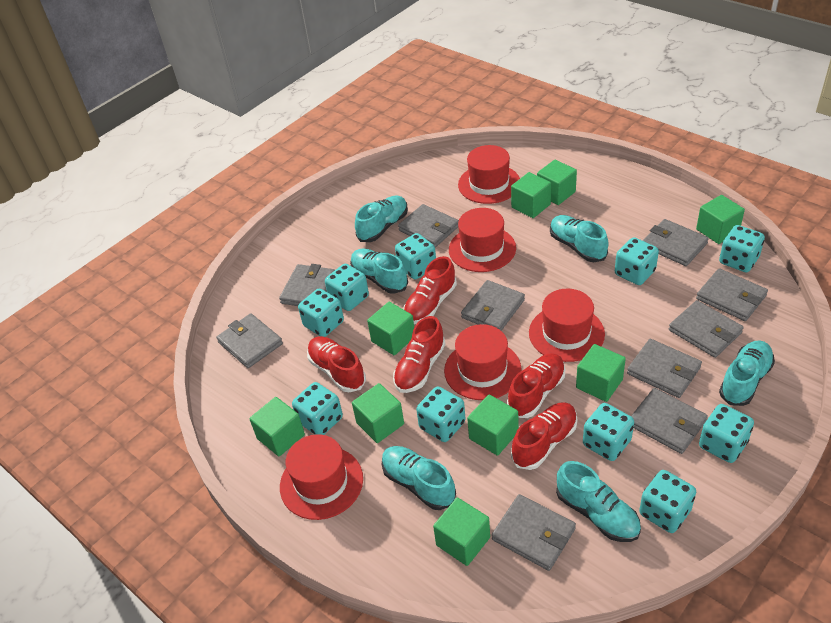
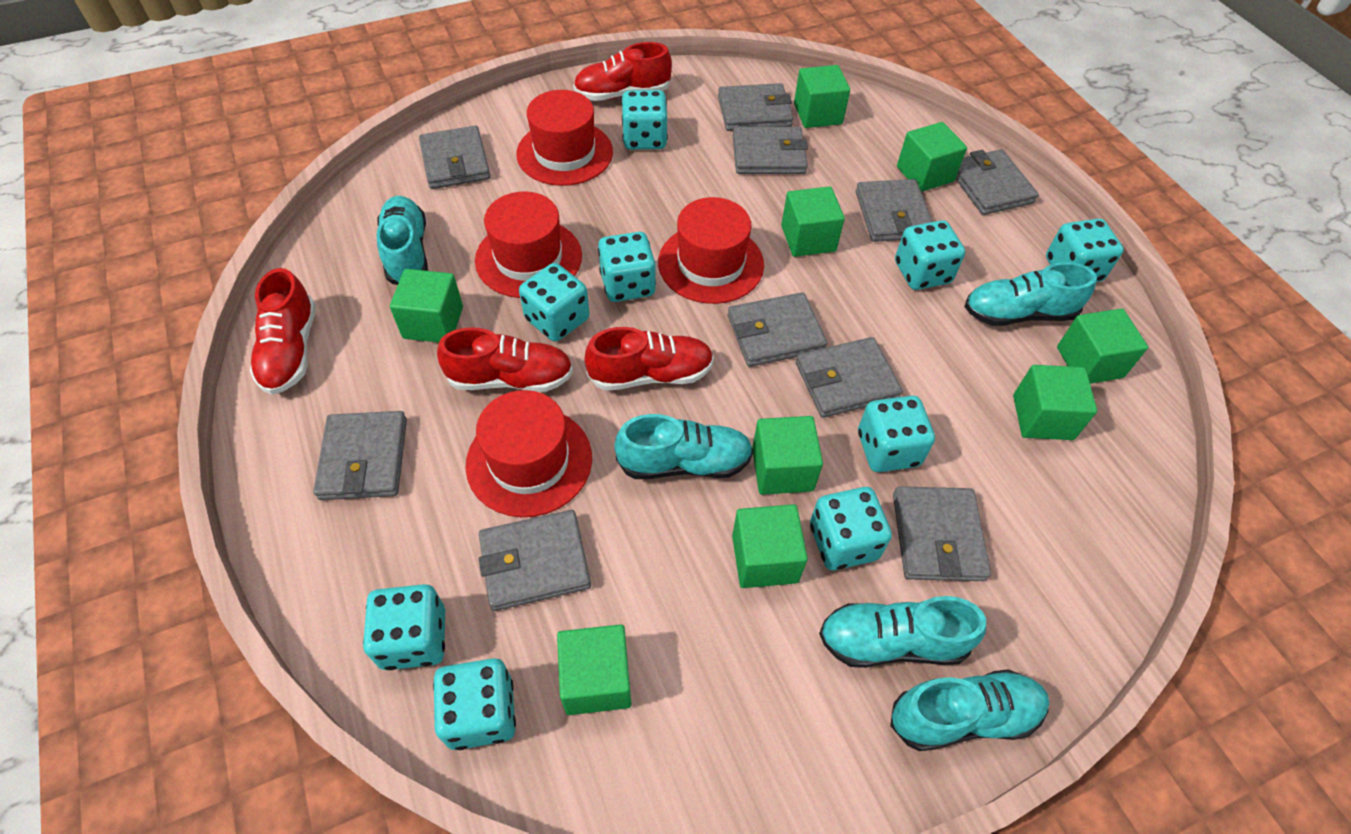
red hat: 5 -> 4
red shoe: 5 -> 4
turquoise dice: 10 -> 9
turquoise shoe: 6 -> 5

